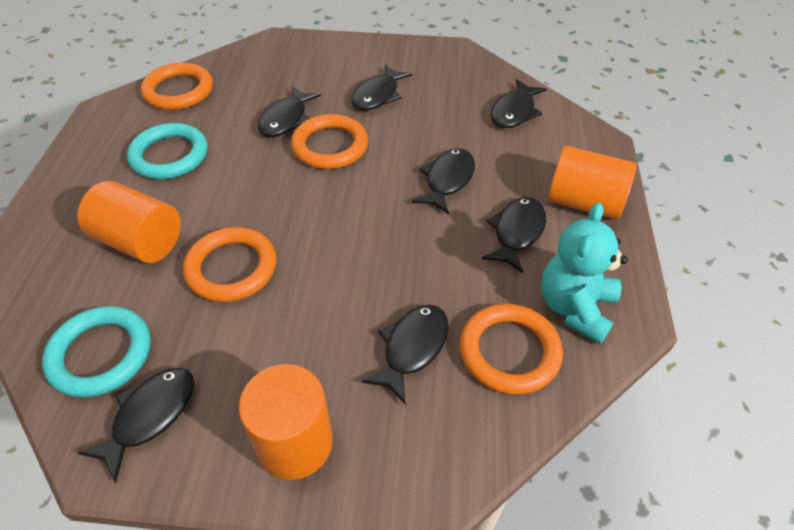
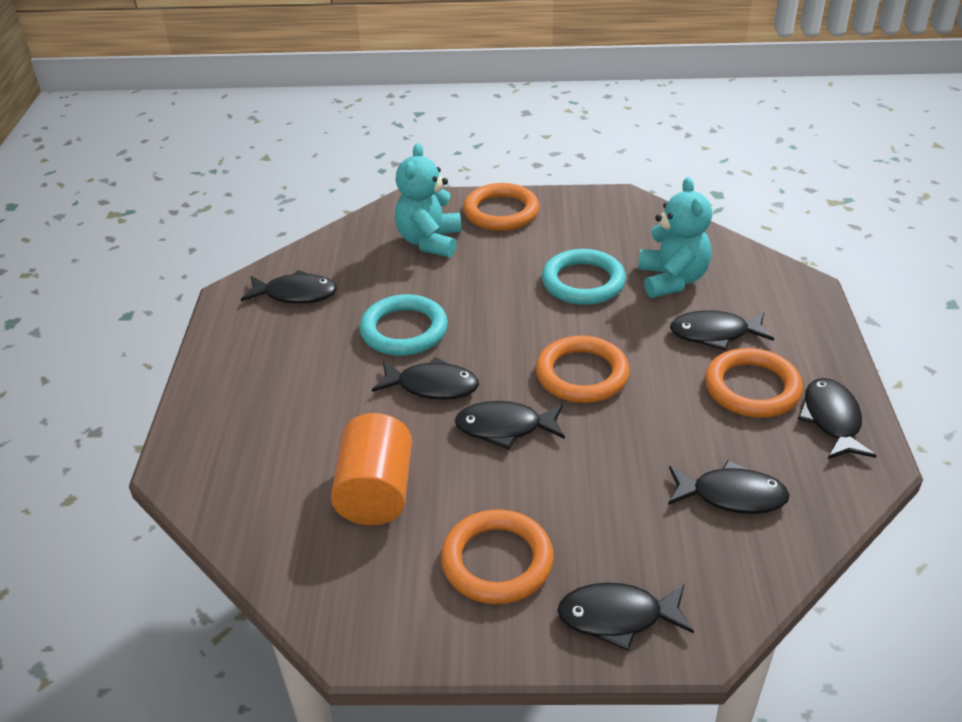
orange cylinder: 3 -> 1
turquoise teddy bear: 1 -> 2

